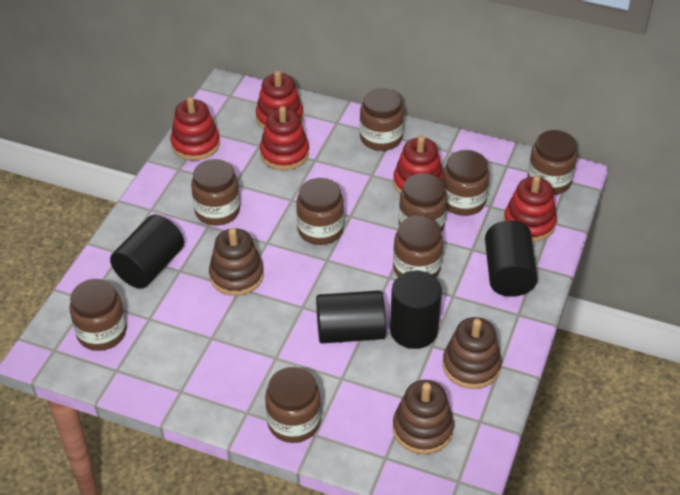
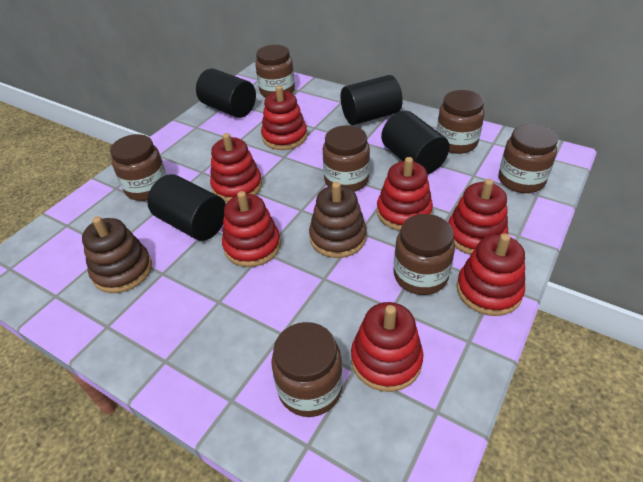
brown jar: 9 -> 7
brown stacking toy: 3 -> 2
red stacking toy: 5 -> 7

